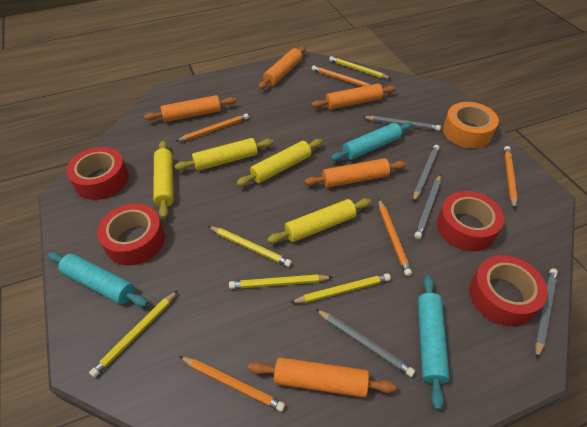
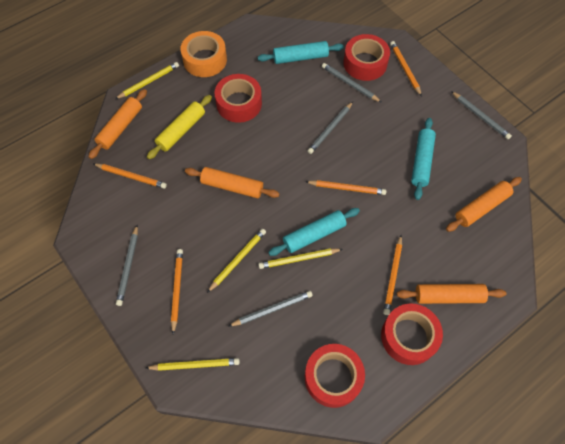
orange rolling pin: 5 -> 4
yellow pencil: 5 -> 4
yellow rolling pin: 4 -> 1

